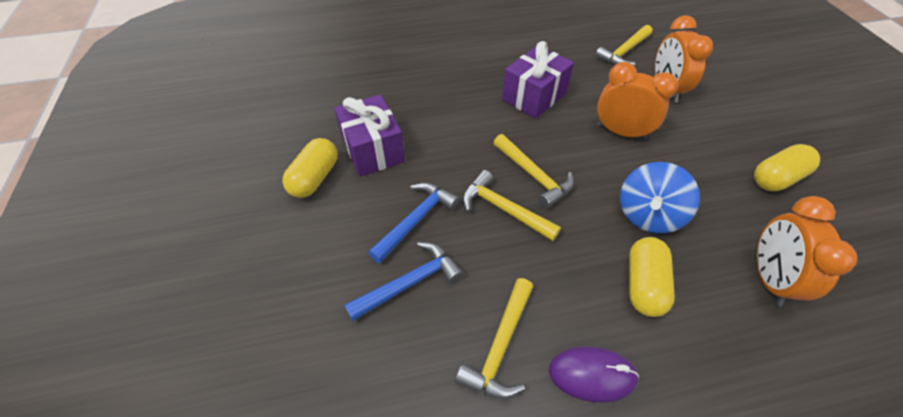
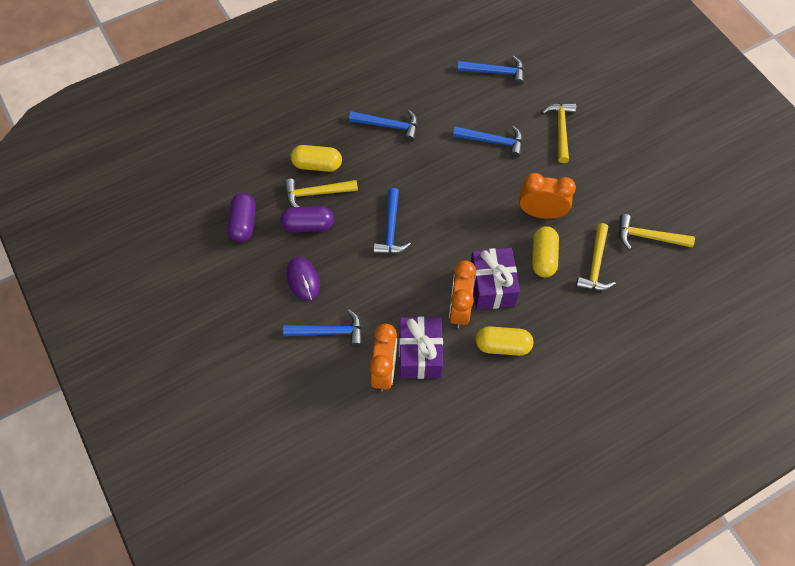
blue hammer: 2 -> 5
blue spinning top: 1 -> 0
purple capsule: 0 -> 2

